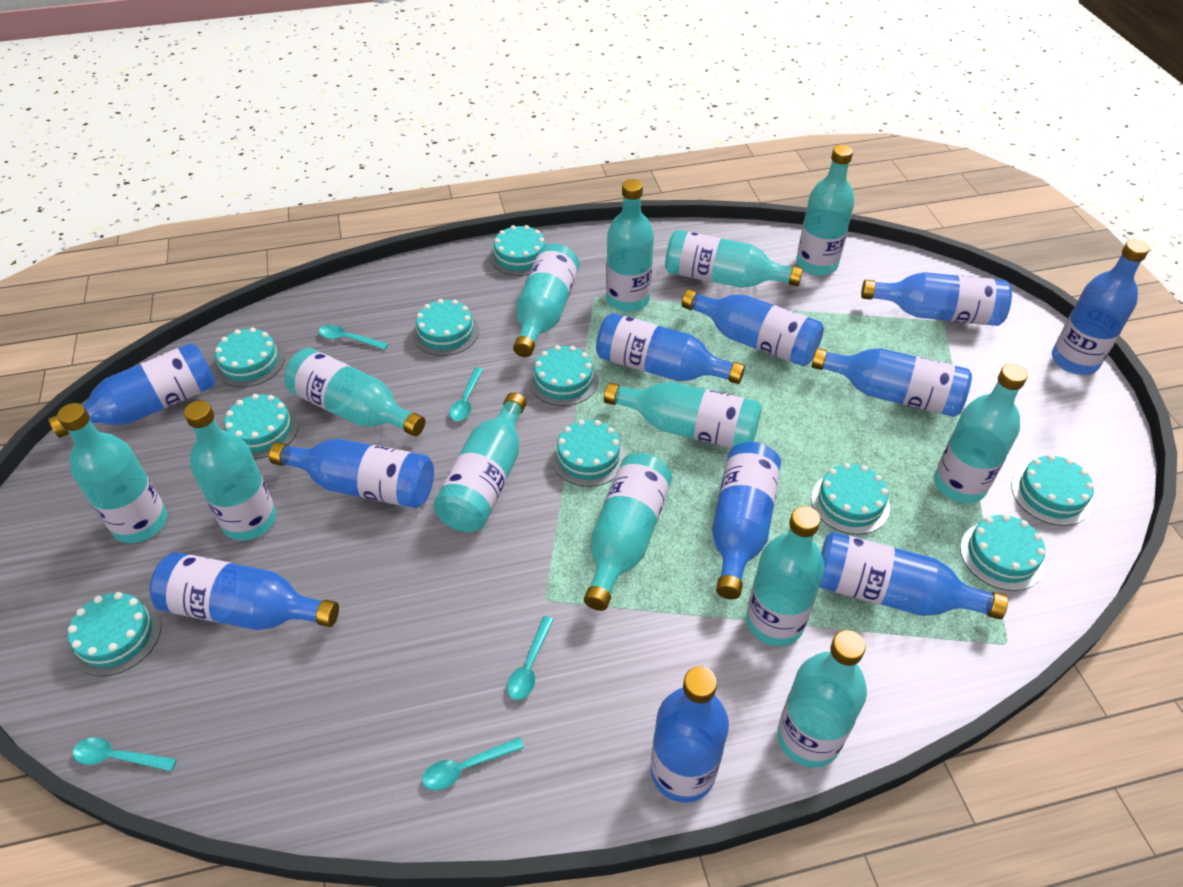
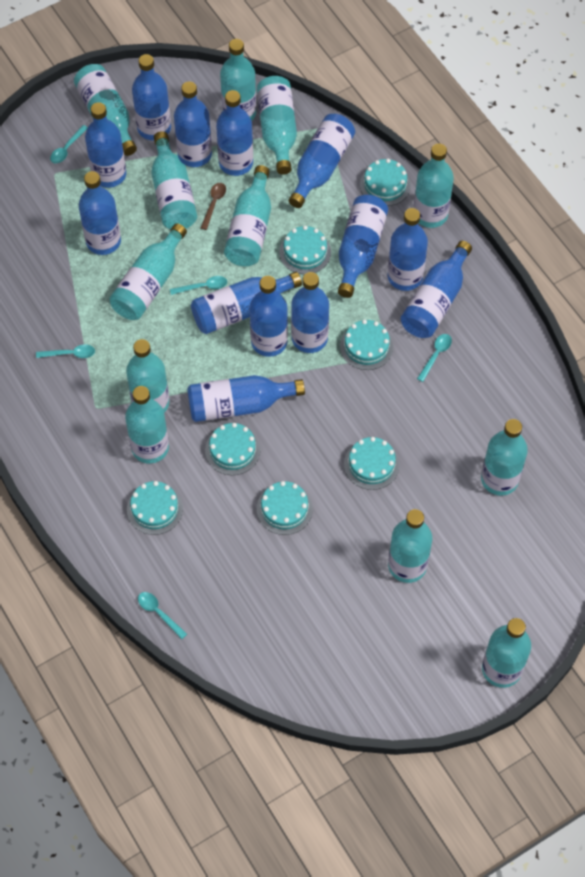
blue bottle: 11 -> 13
brown spoon: 0 -> 1
turquoise bottle: 13 -> 12
turquoise cake: 10 -> 7

